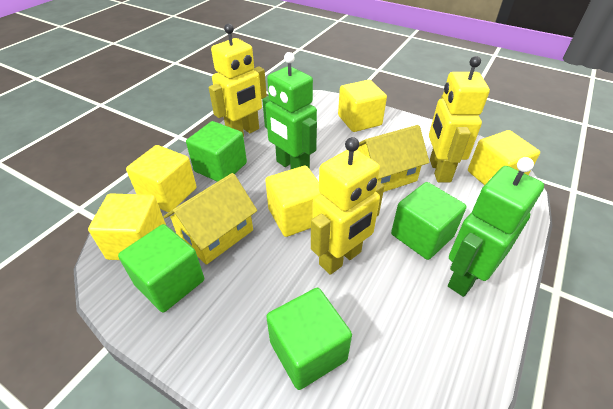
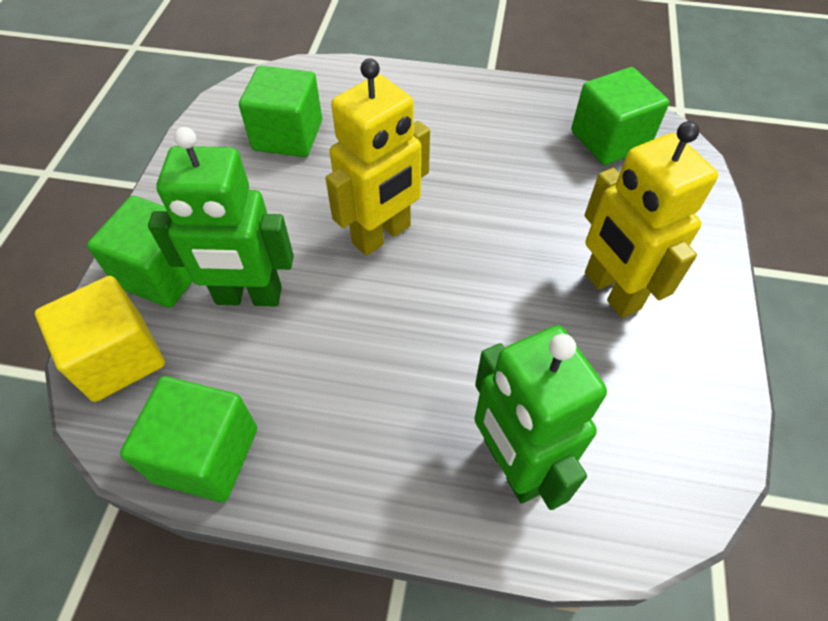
yellow cube: 5 -> 1
yellow house: 2 -> 0
yellow robot: 3 -> 2

